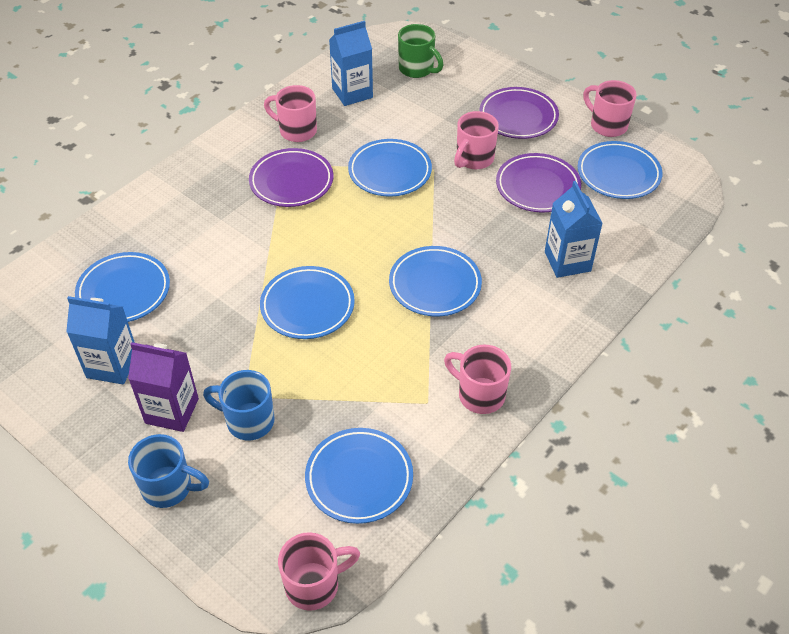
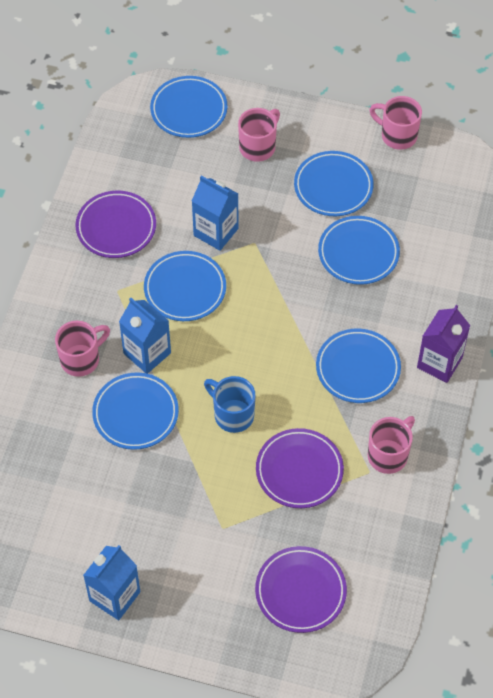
blue mug: 2 -> 1
green mug: 1 -> 0
pink mug: 5 -> 4

